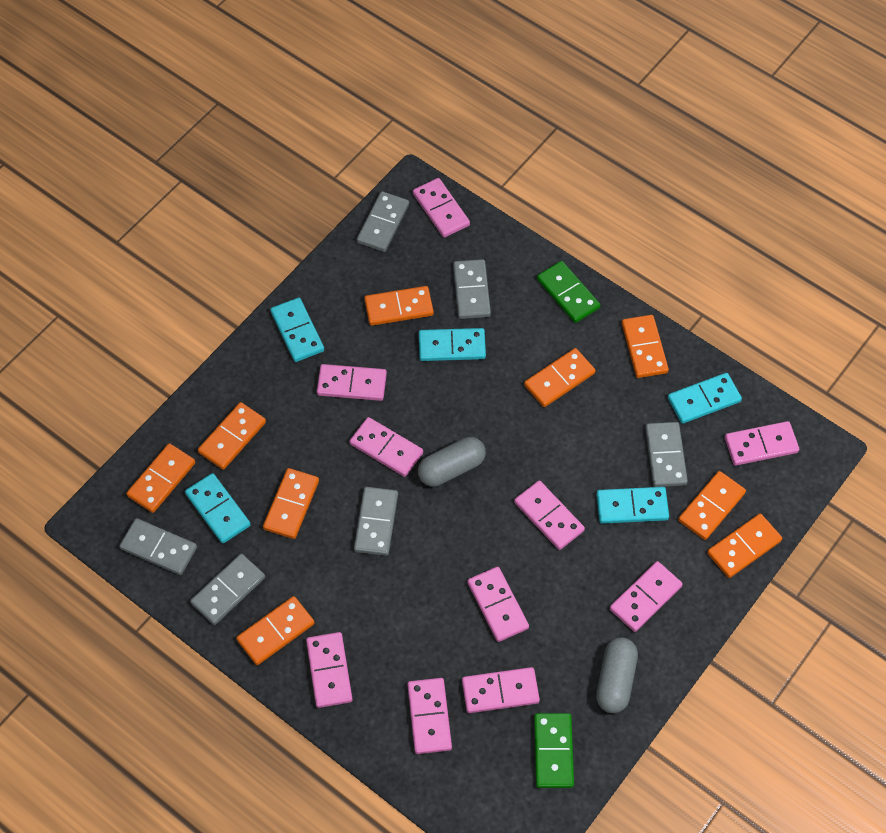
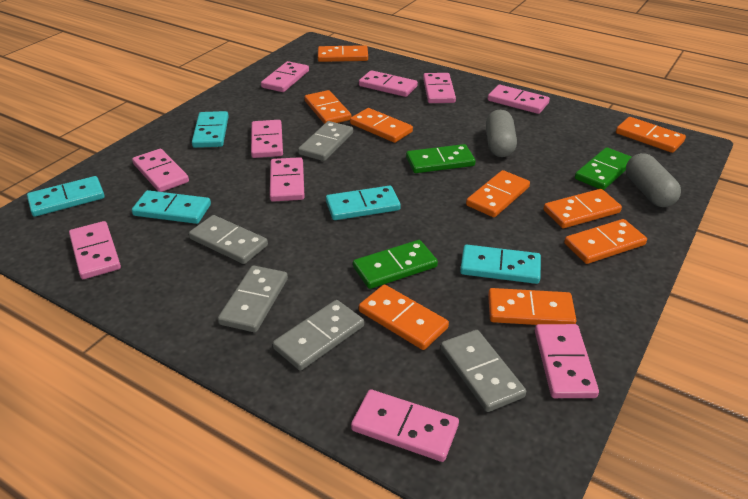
green domino: 2 -> 3
grey domino: 6 -> 5

